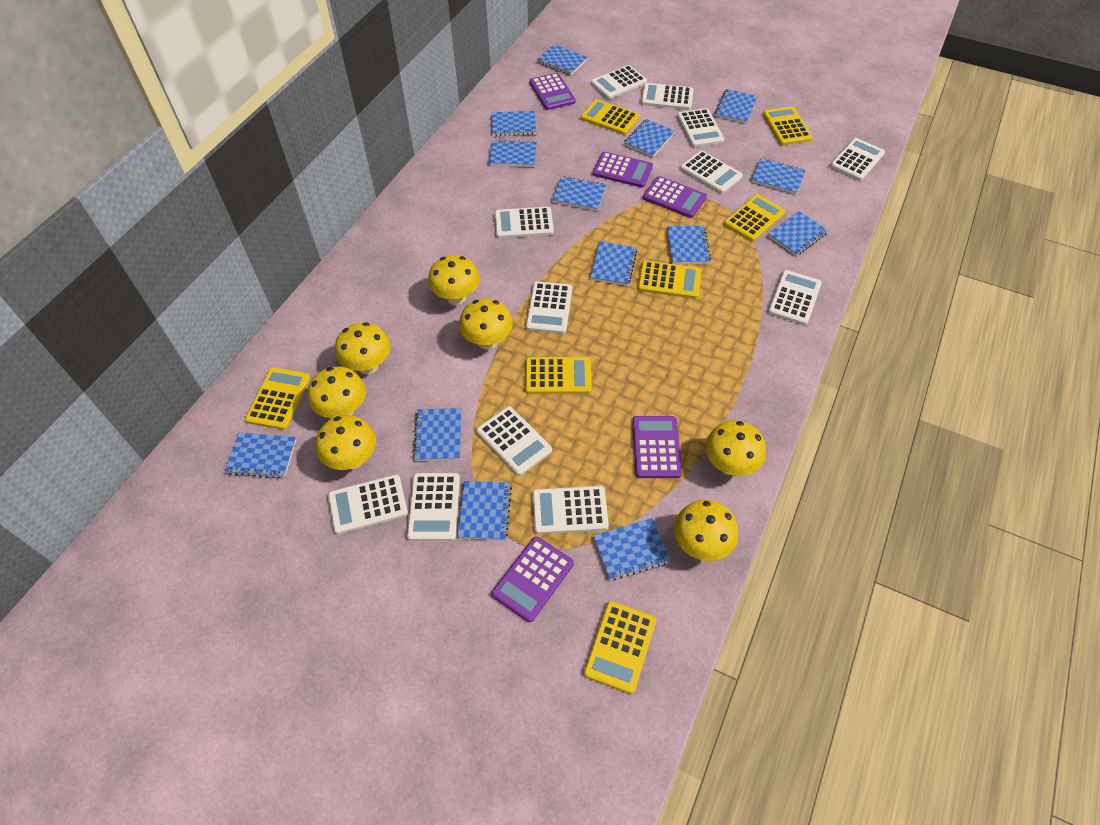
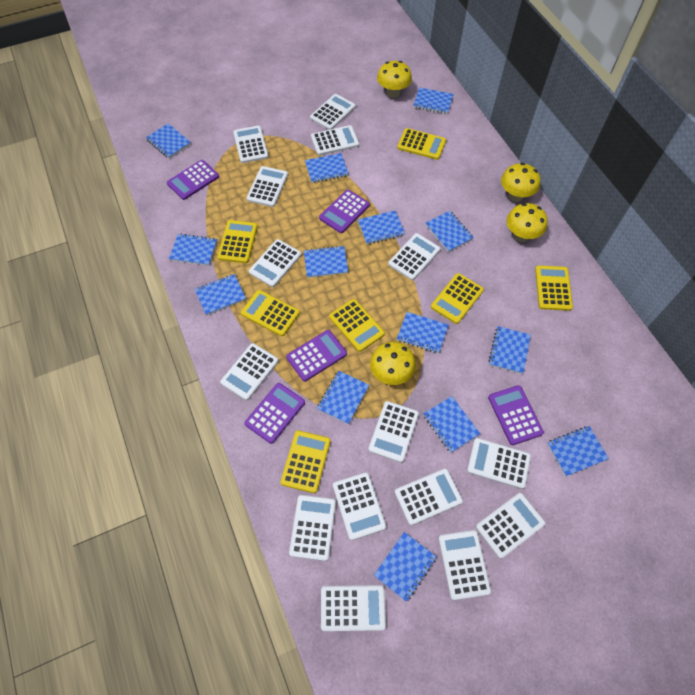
white calculator: 12 -> 15
yellow mushroom: 7 -> 4

